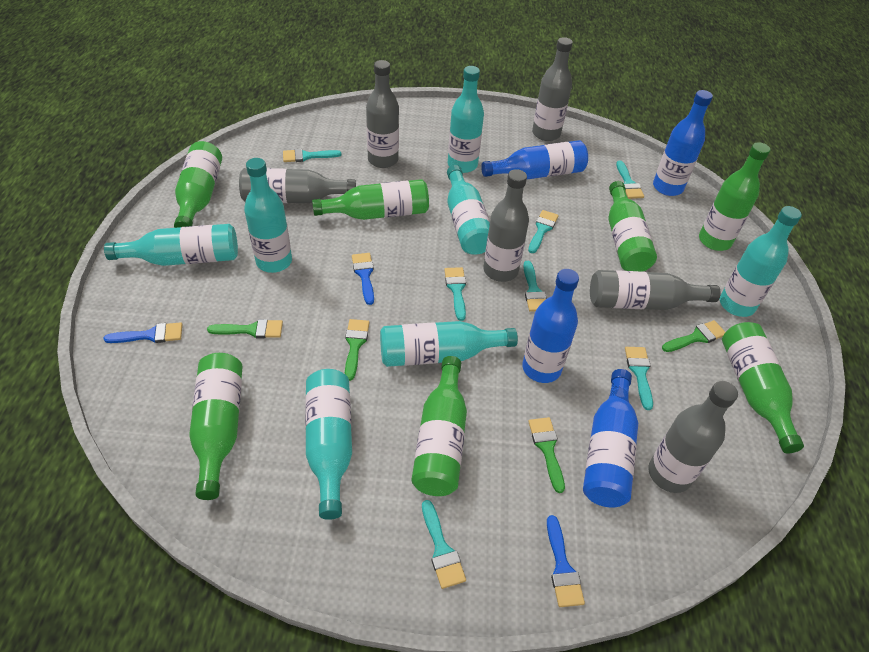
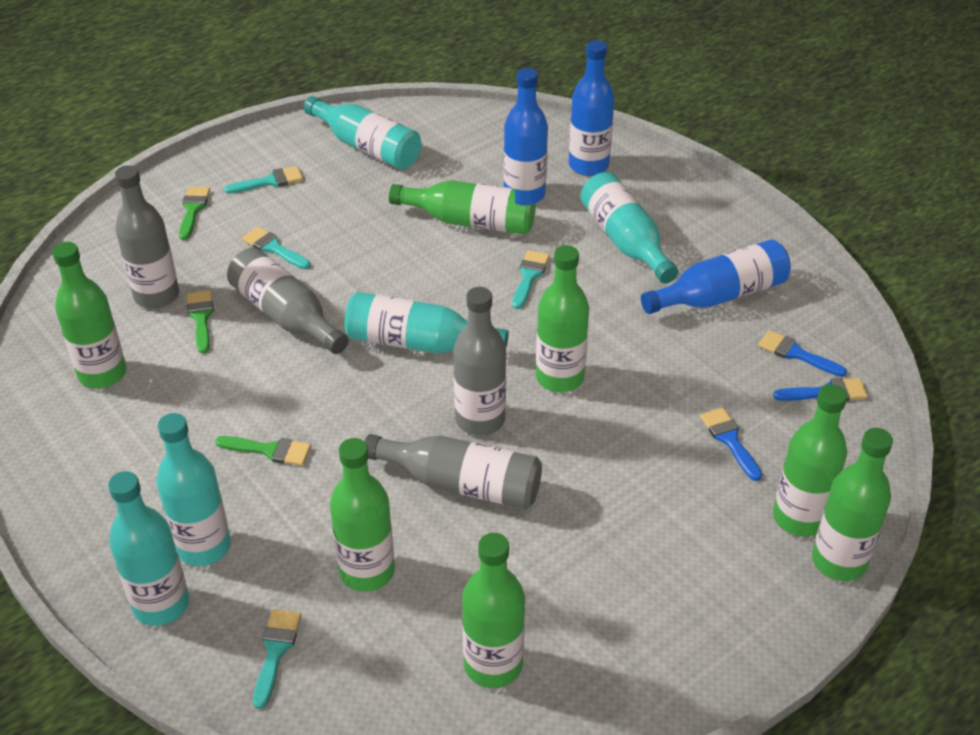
blue bottle: 4 -> 3
green brush: 4 -> 3
grey bottle: 6 -> 4
turquoise bottle: 7 -> 5
turquoise brush: 7 -> 4

